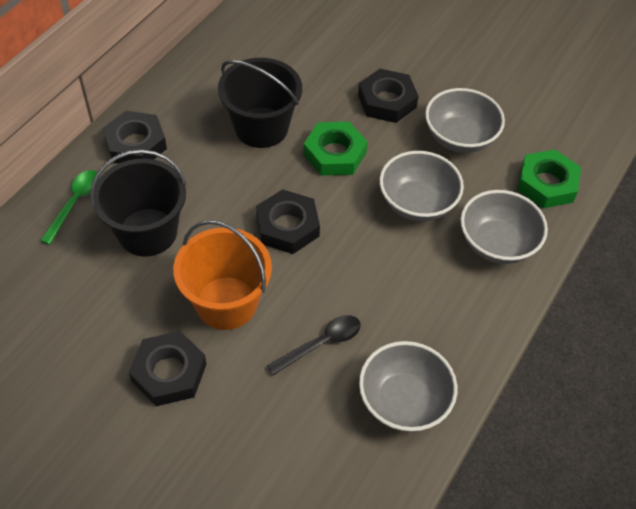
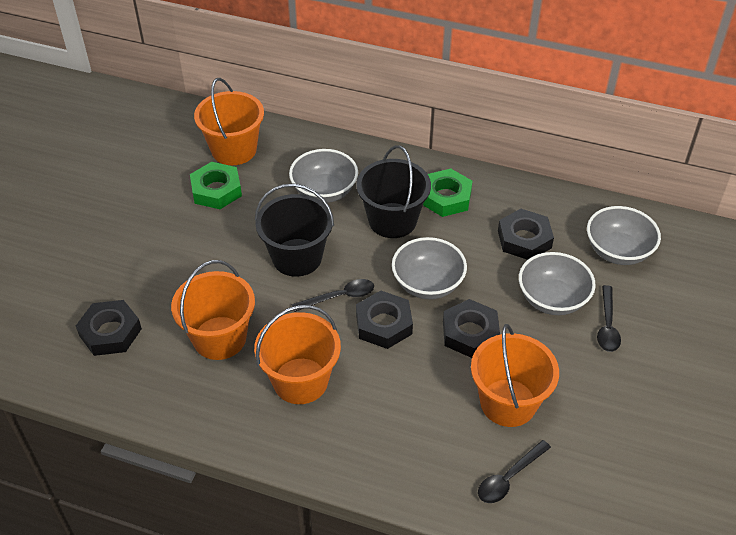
black spoon: 1 -> 3
green spoon: 1 -> 0
orange bucket: 1 -> 4

